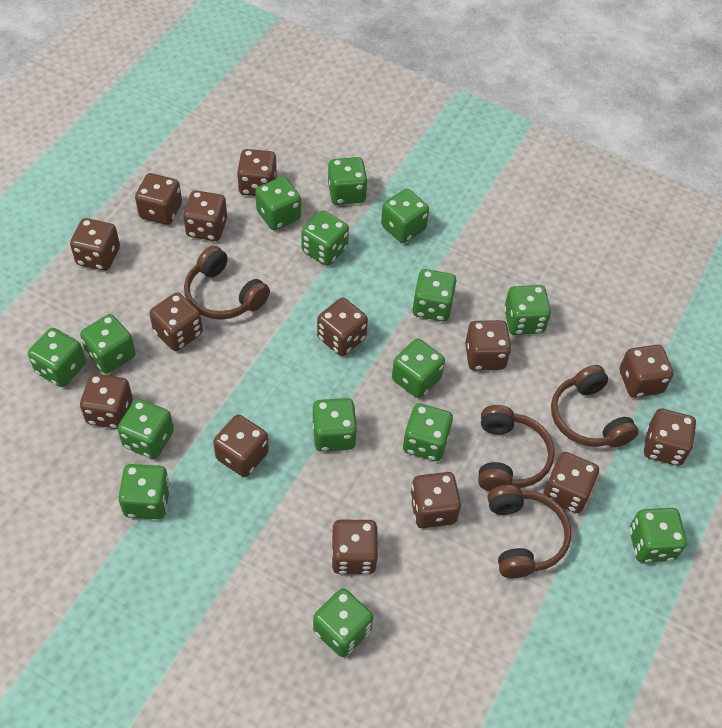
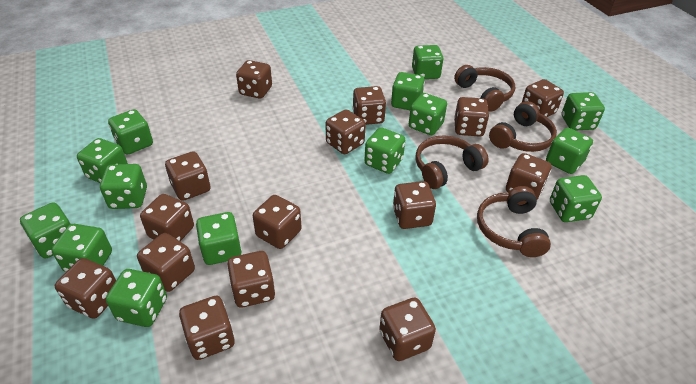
brown dice: 14 -> 15
green dice: 15 -> 14

